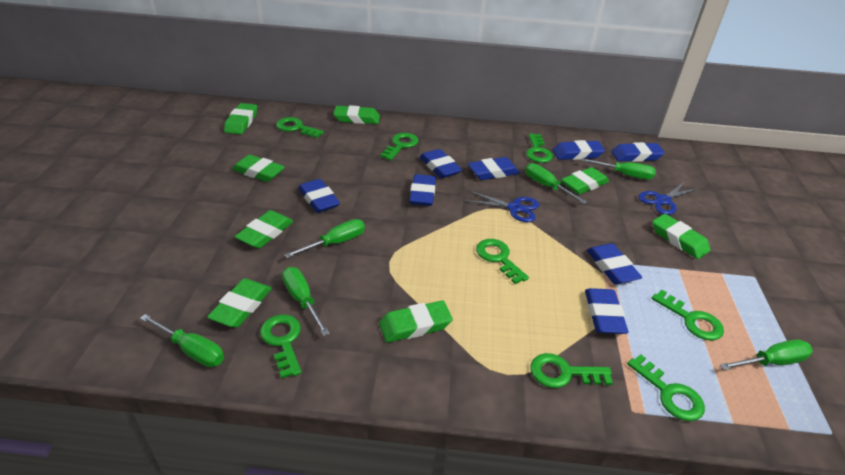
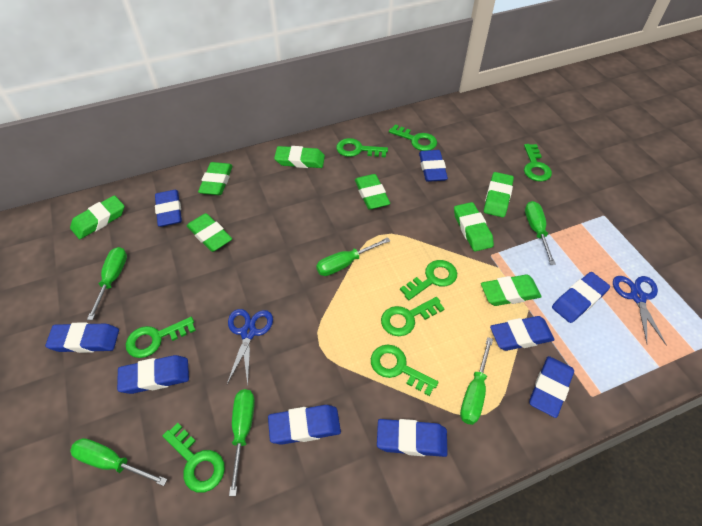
blue eraser: 8 -> 9

